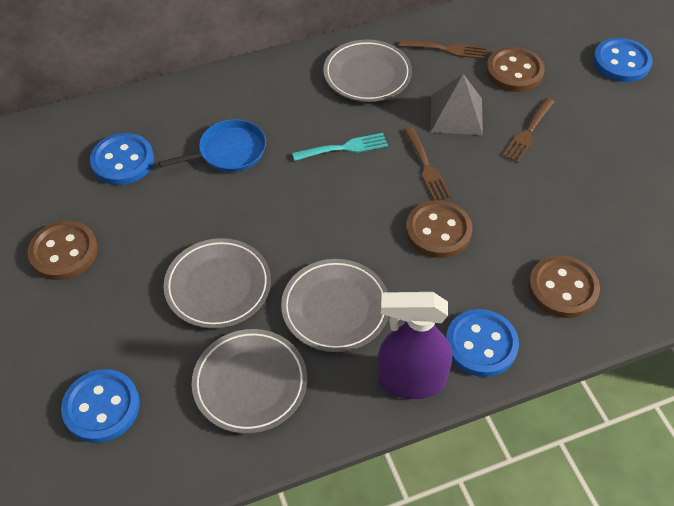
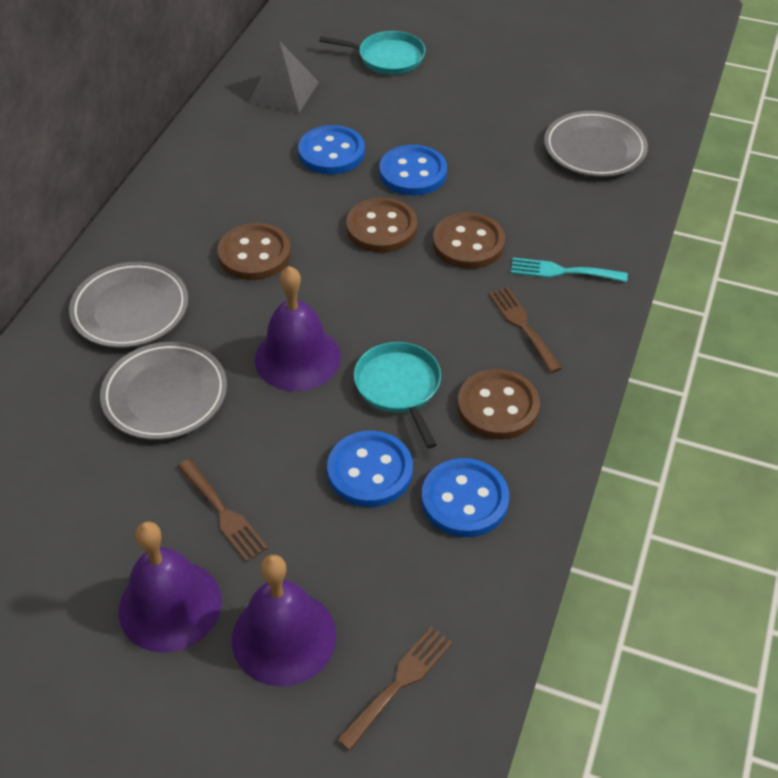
blue pan: 1 -> 0
grey plate: 4 -> 3
purple bell: 0 -> 3
purple spray bottle: 1 -> 0
turquoise pan: 0 -> 2

